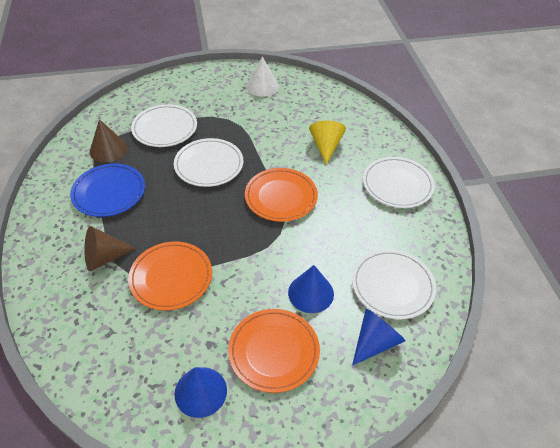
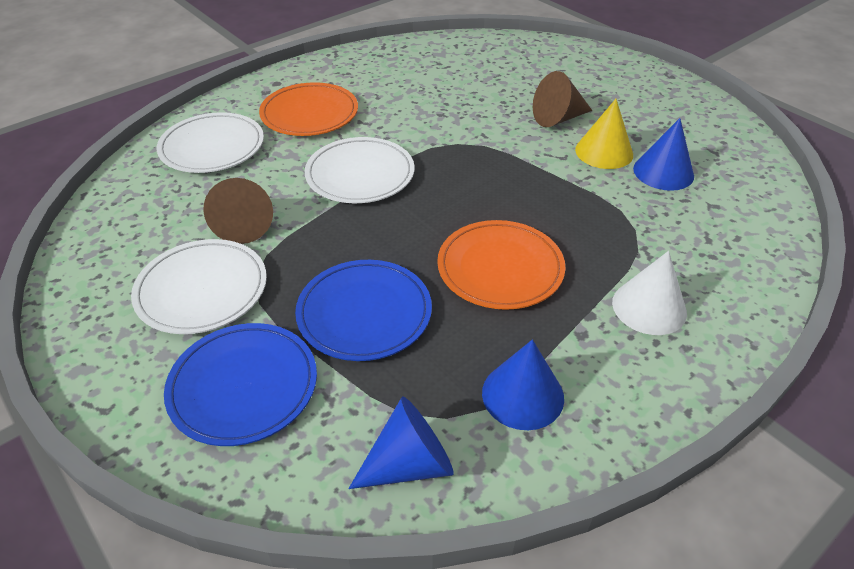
blue plate: 1 -> 2
orange plate: 3 -> 2
white plate: 4 -> 3

